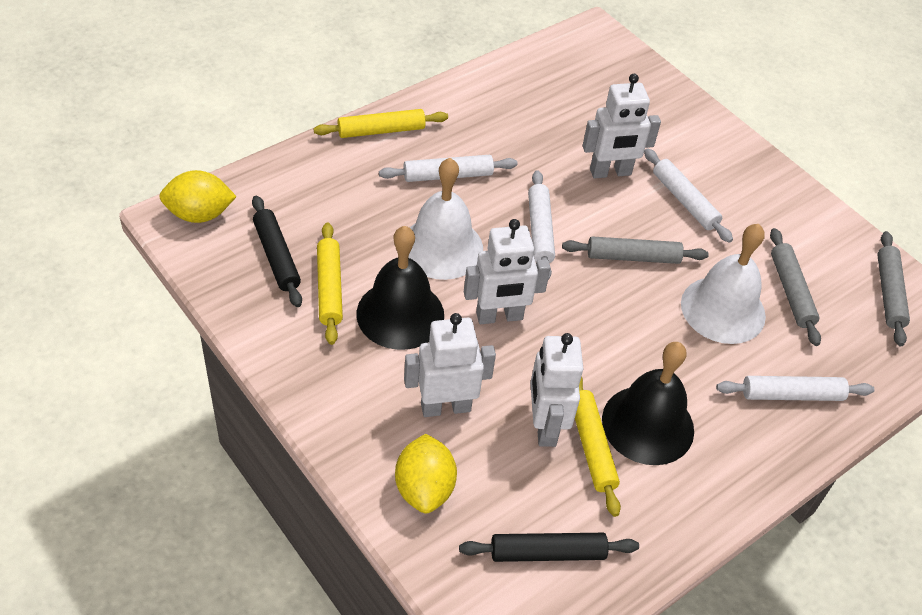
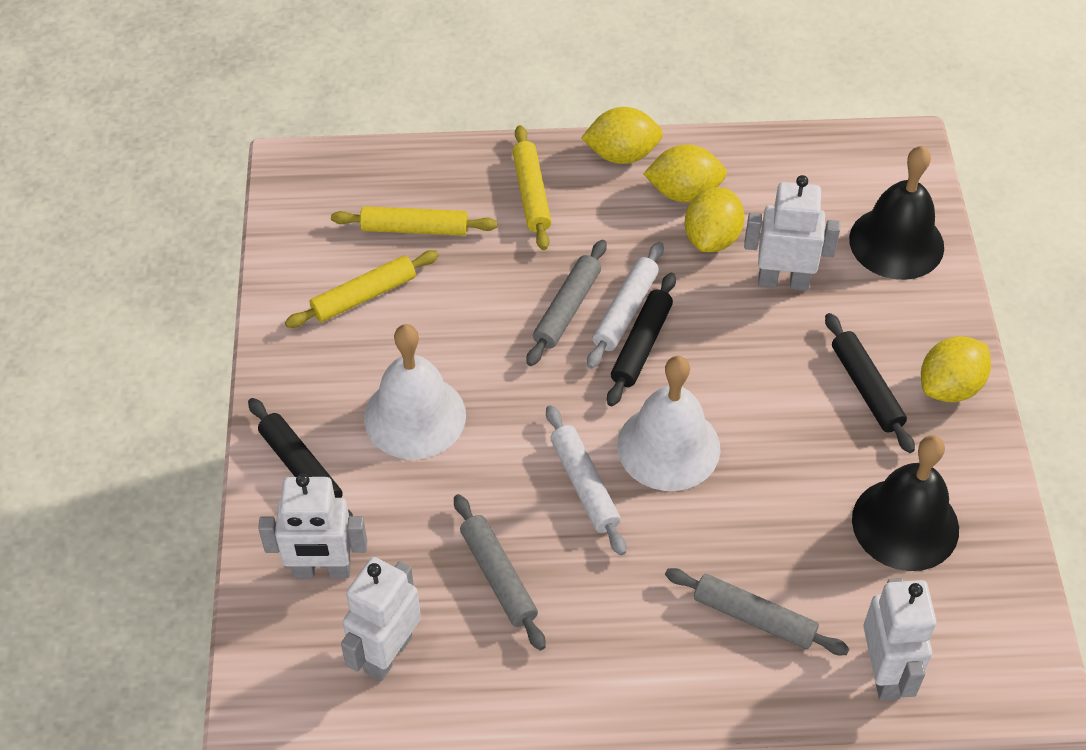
black rolling pin: 2 -> 3
white rolling pin: 4 -> 2
yellow lemon: 2 -> 4

